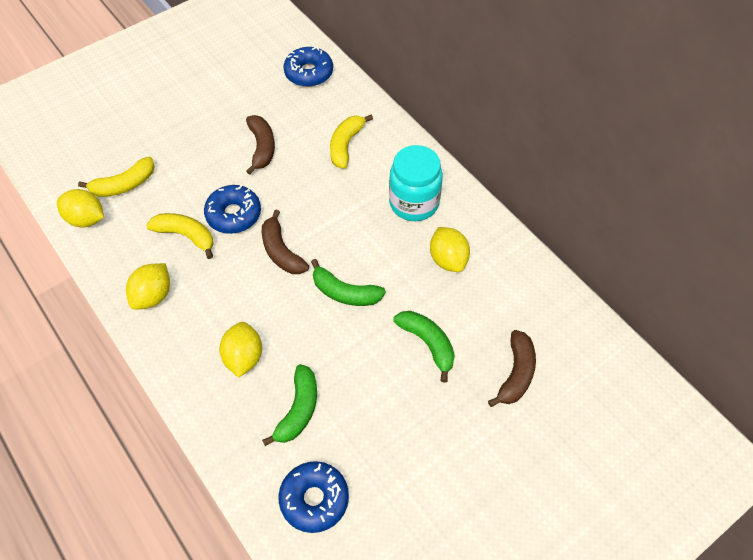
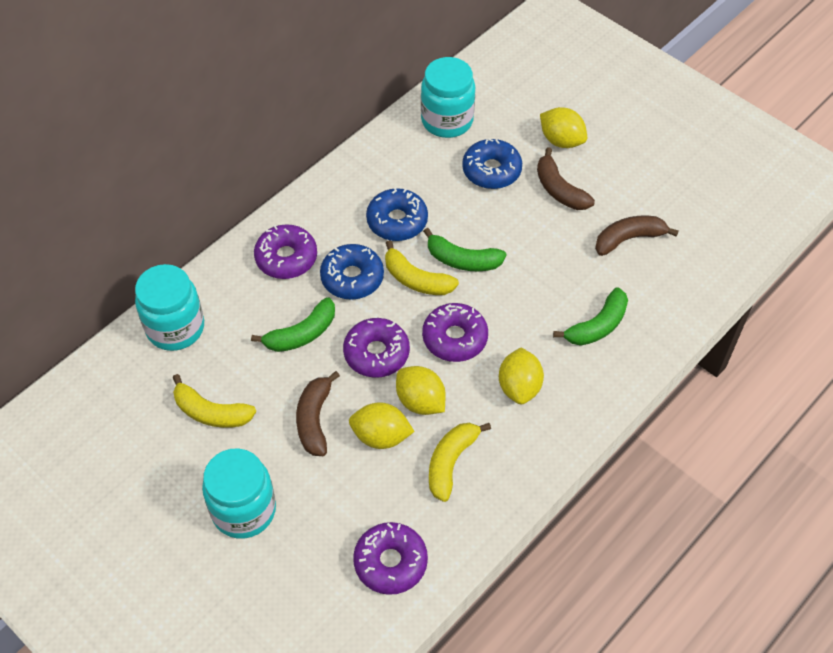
purple donut: 0 -> 4
turquoise jar: 1 -> 3

